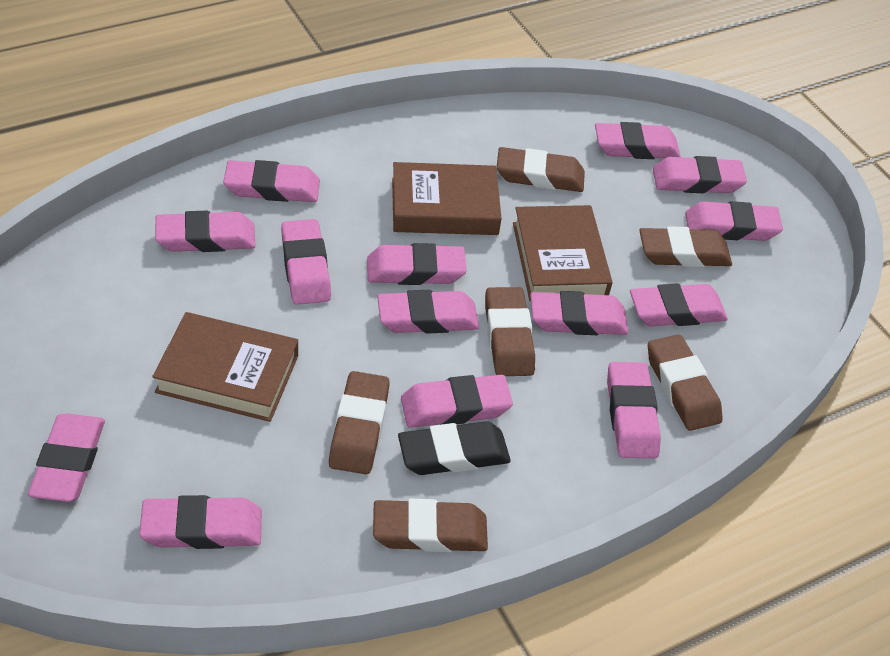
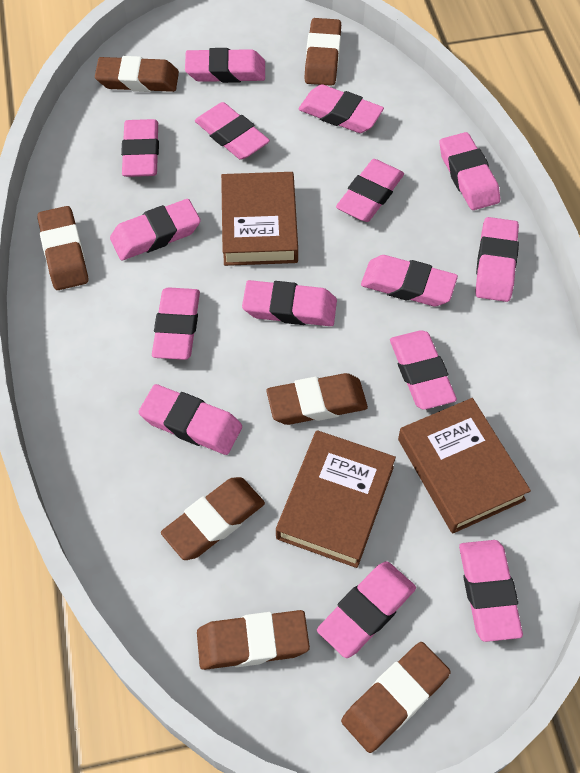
black eraser: 1 -> 0
brown eraser: 6 -> 7
pink eraser: 14 -> 15

